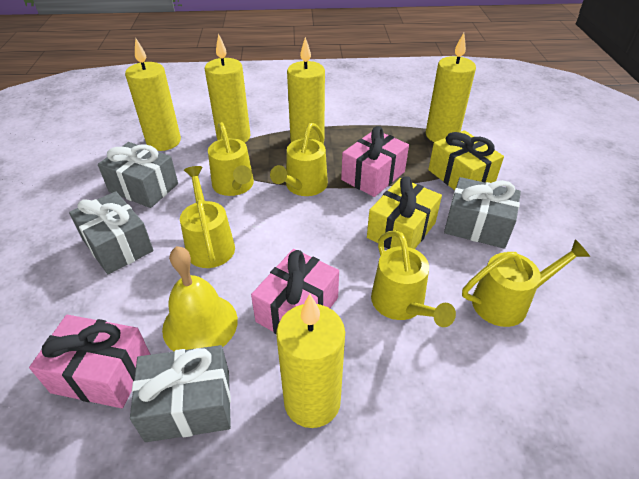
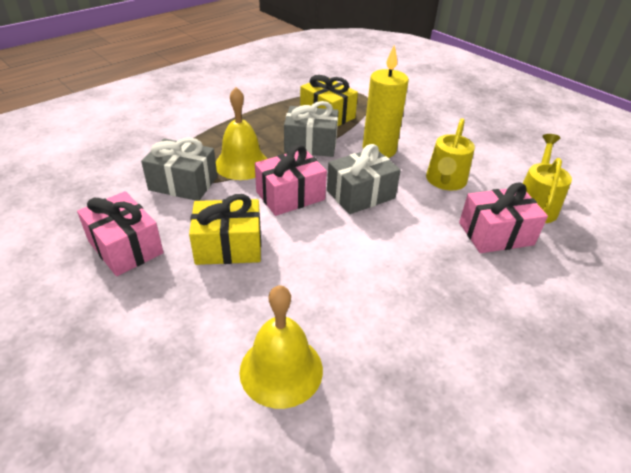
grey gift: 4 -> 3
yellow bell: 1 -> 2
yellow candle: 5 -> 1
yellow watering can: 5 -> 2

